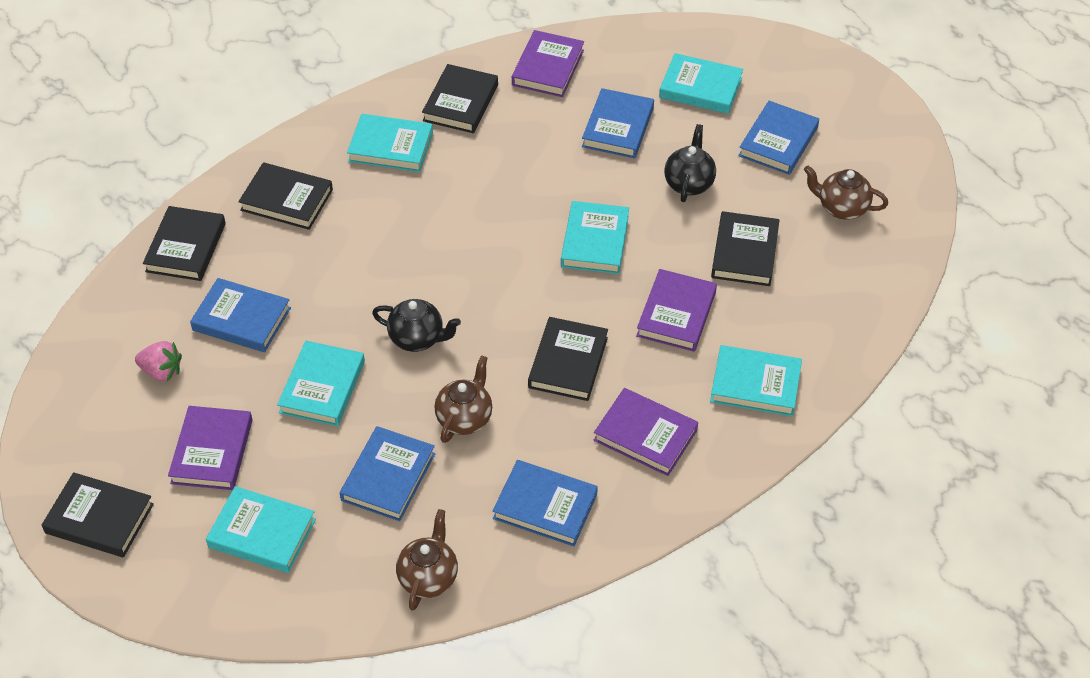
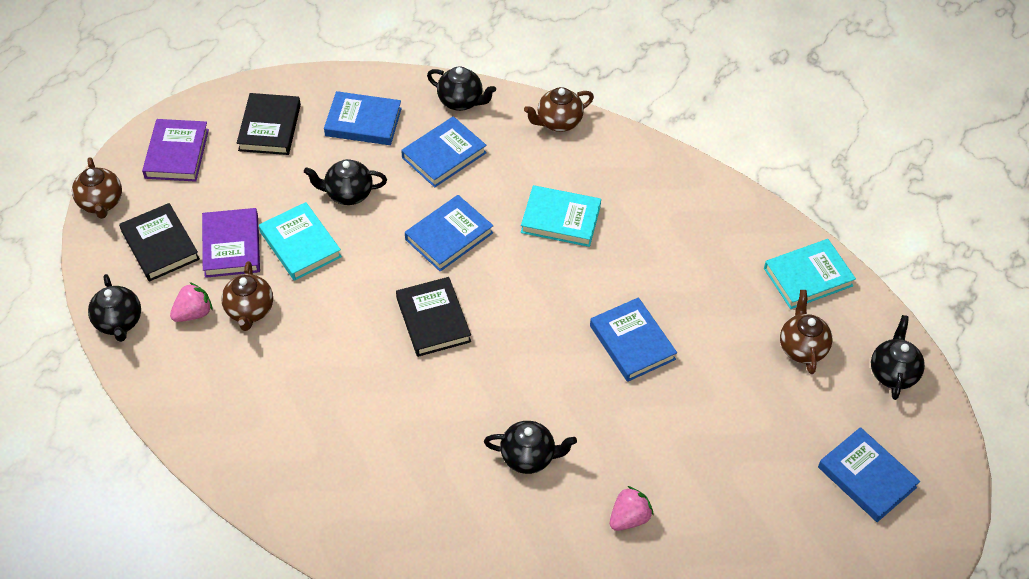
black book: 6 -> 3
black teapot: 2 -> 5
brown teapot: 3 -> 4
pink strawberry: 1 -> 2
purple book: 4 -> 2
turquoise book: 6 -> 3

